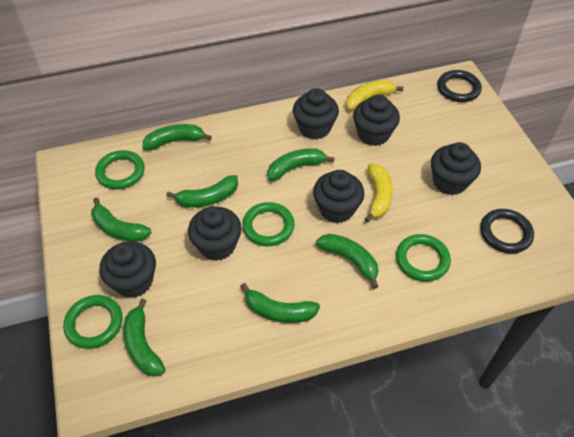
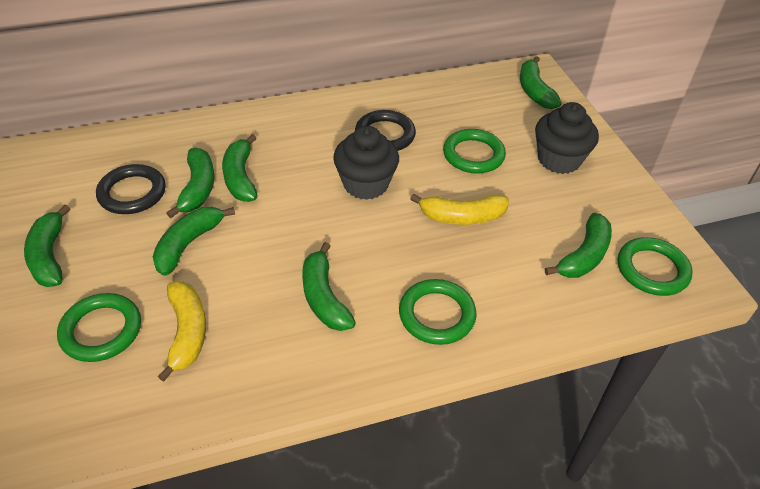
black cupcake: 6 -> 2

